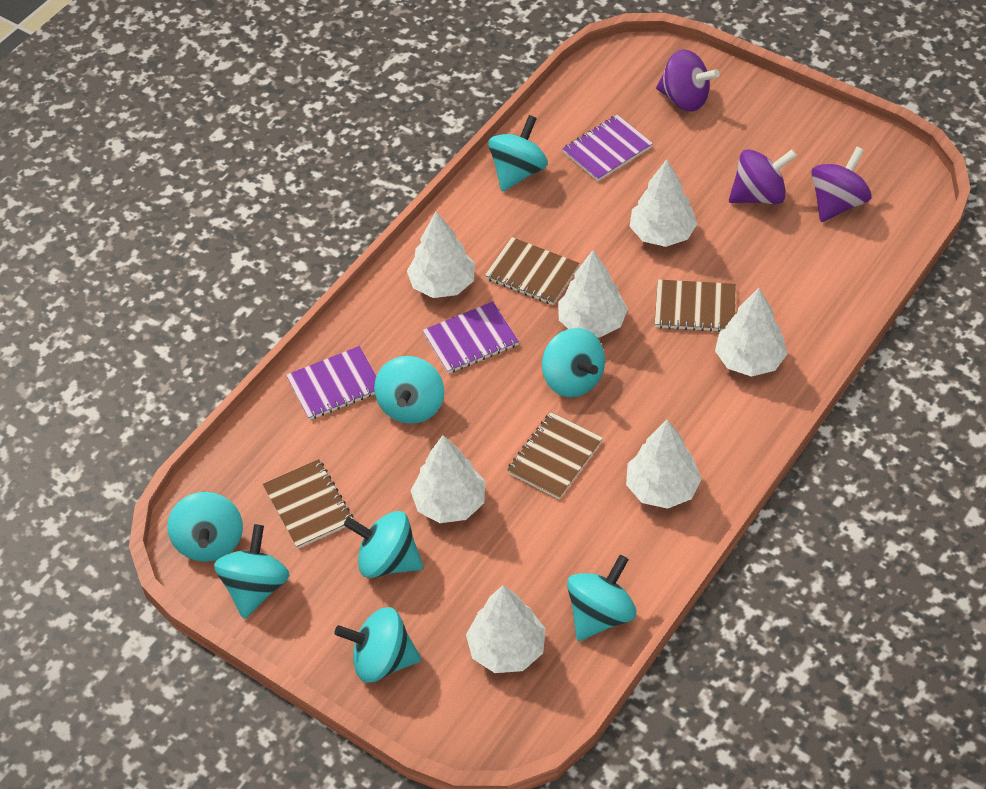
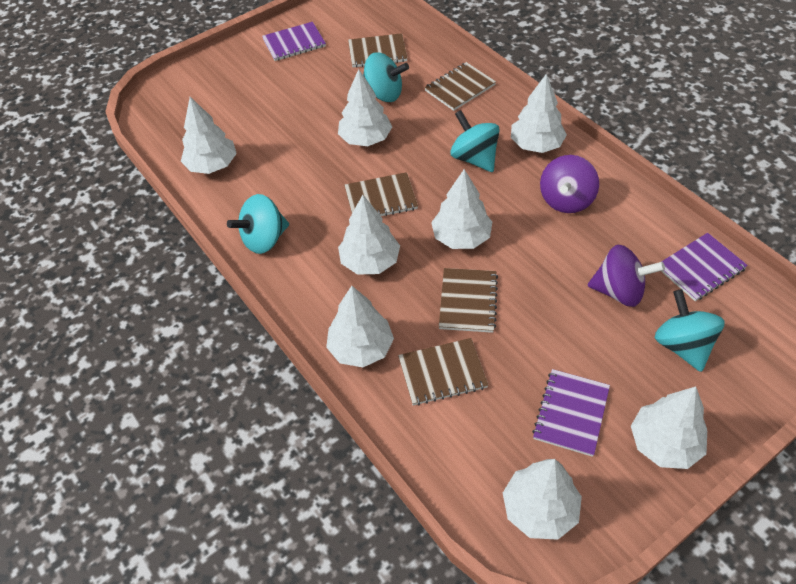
brown notebook: 4 -> 5
purple spinning top: 3 -> 2
turquoise spinning top: 8 -> 4
white tree: 7 -> 8

